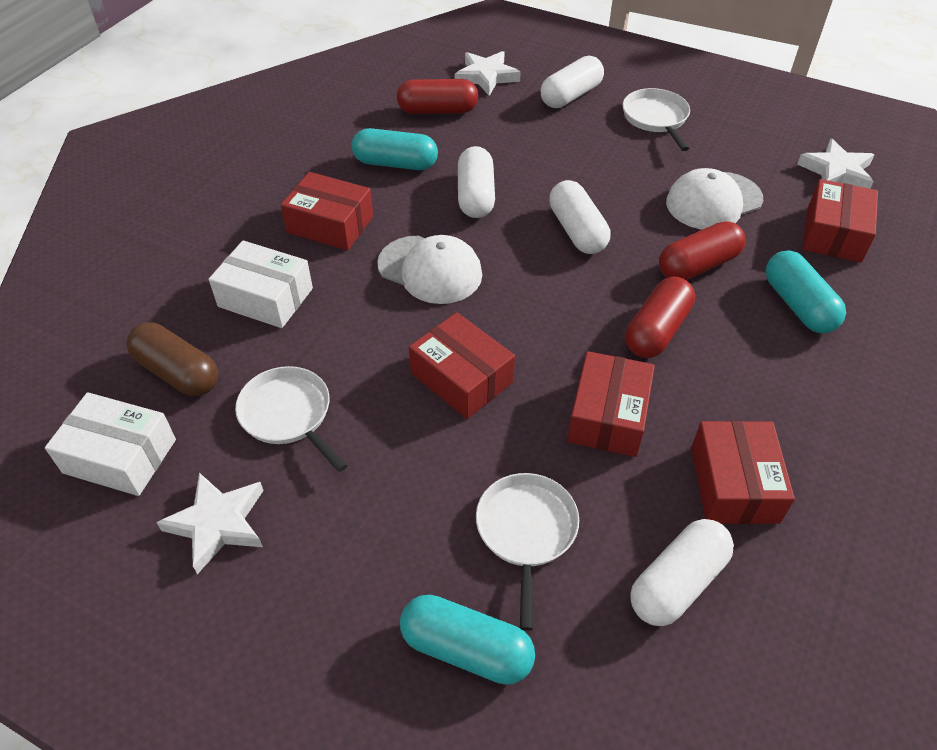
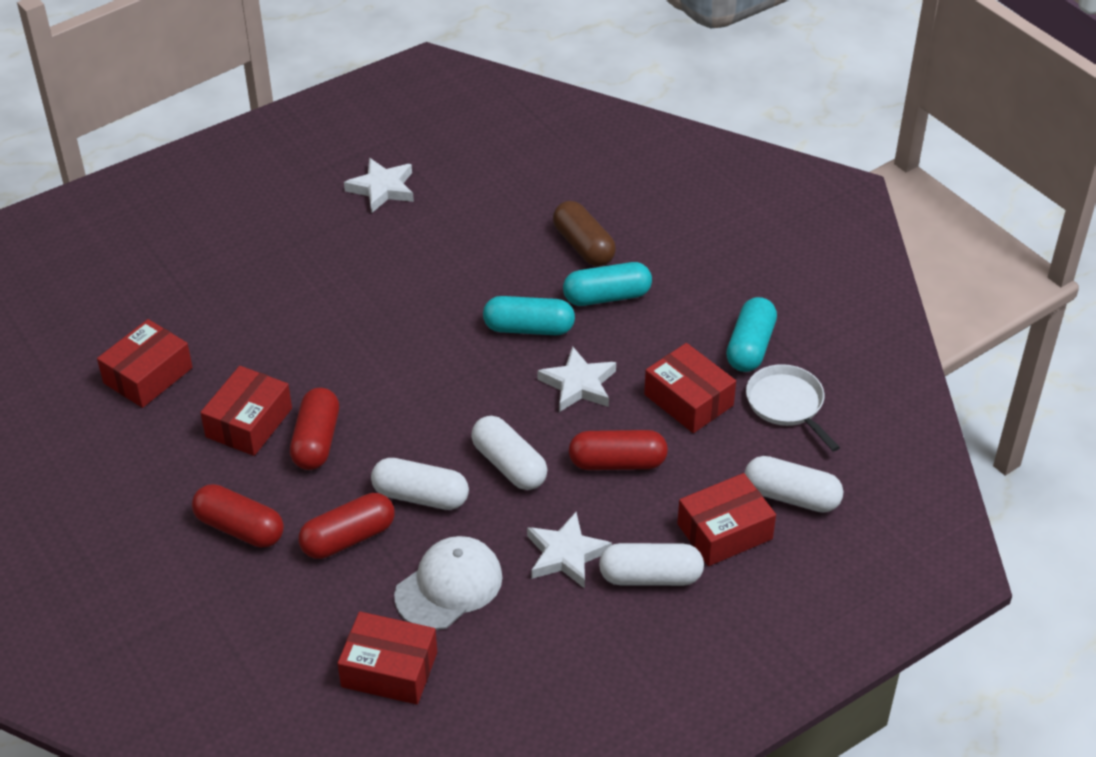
red capsule: 3 -> 4
white box: 2 -> 0
white cap: 2 -> 1
white pan: 3 -> 1

